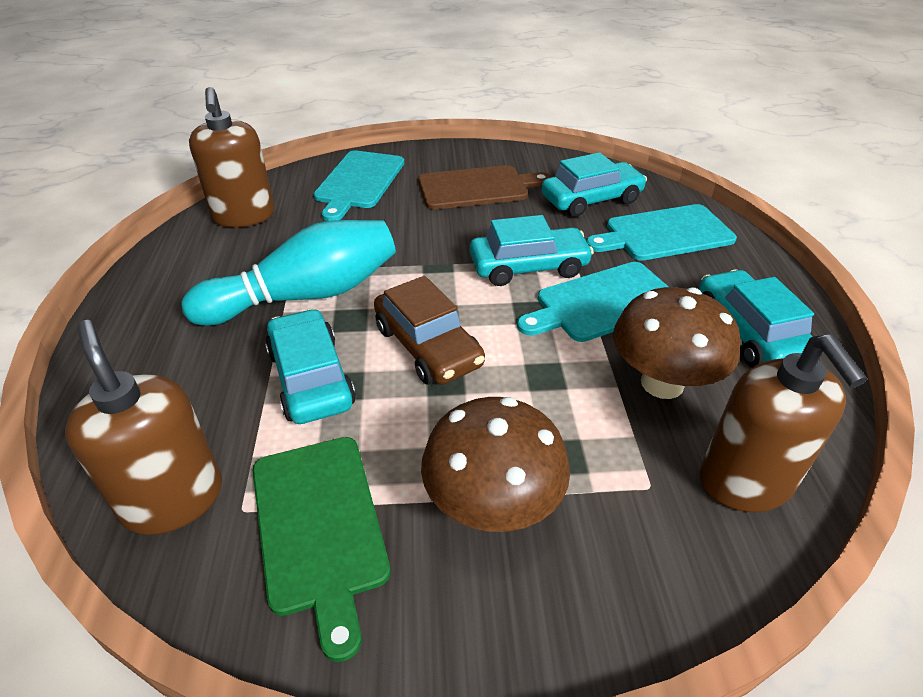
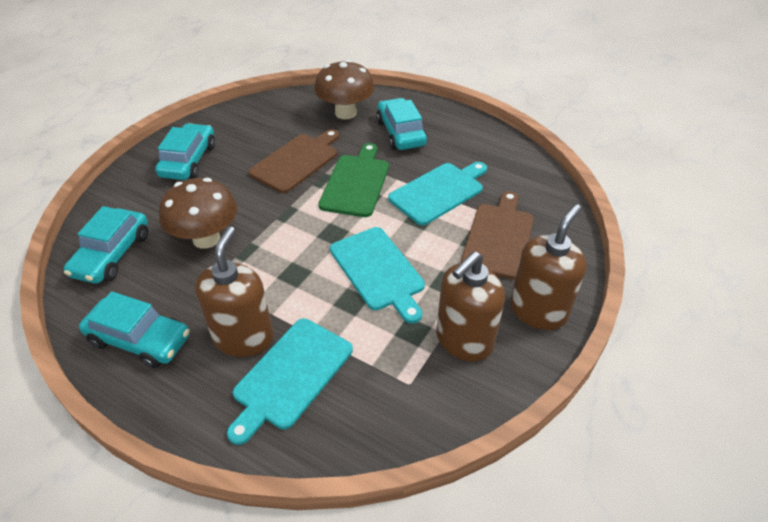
brown car: 1 -> 0
brown cutting board: 1 -> 2
turquoise bowling pin: 1 -> 0

